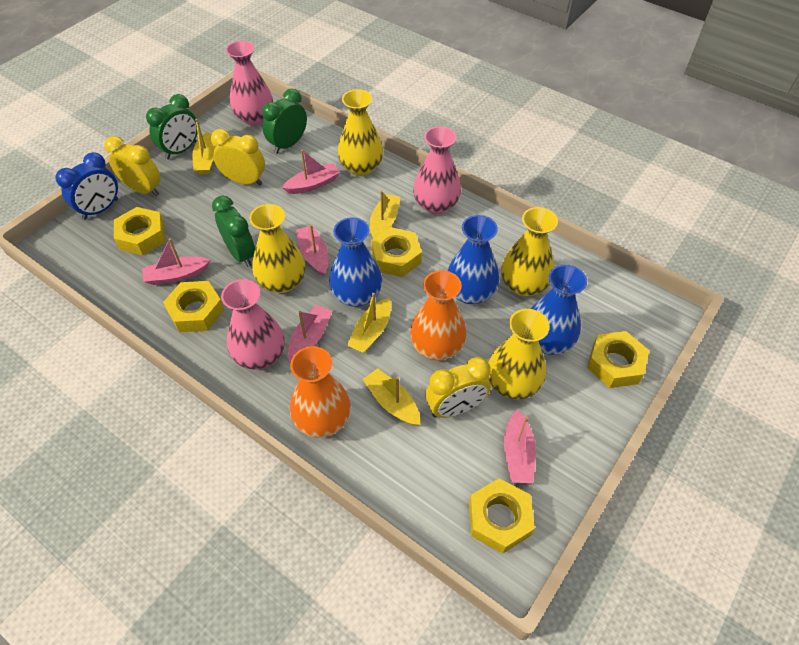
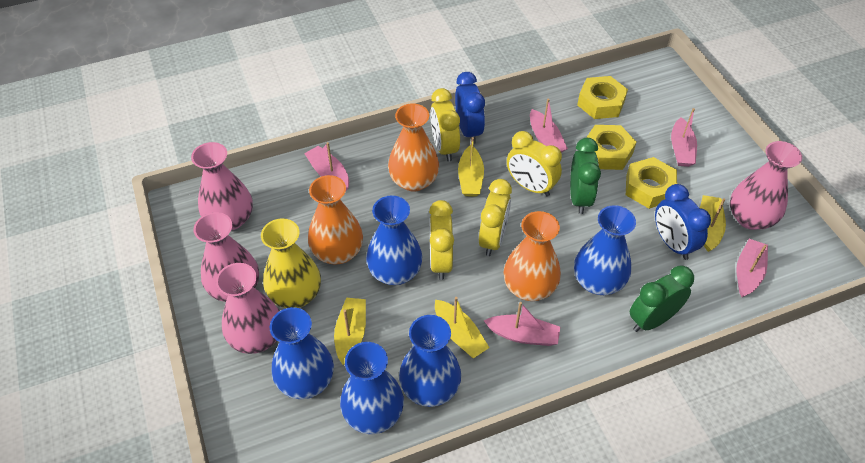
blue clock: 1 -> 2
blue vase: 3 -> 5
green clock: 3 -> 2
orange vase: 2 -> 3
pink vase: 3 -> 4
yellow clock: 3 -> 4
yellow nut: 5 -> 3
yellow vase: 4 -> 1

